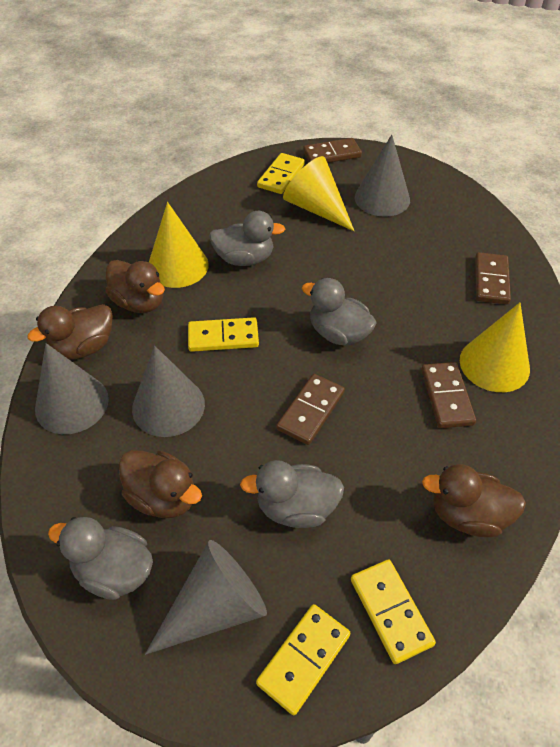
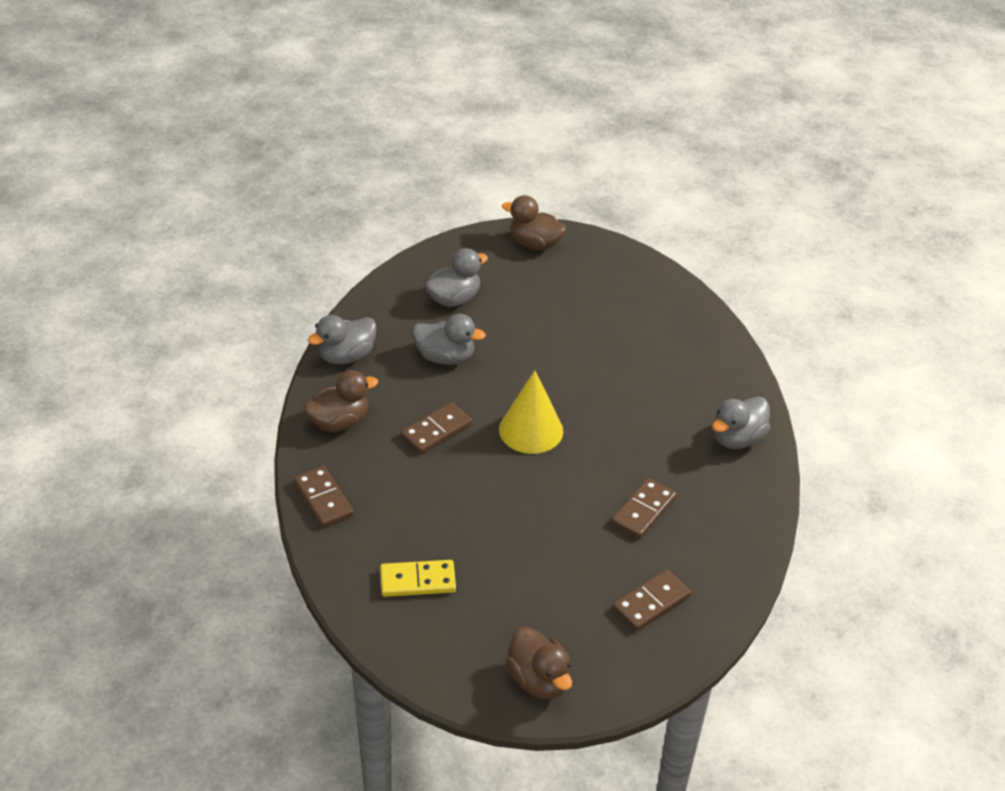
brown duck: 4 -> 3
grey cone: 4 -> 0
yellow cone: 3 -> 1
yellow domino: 4 -> 1

